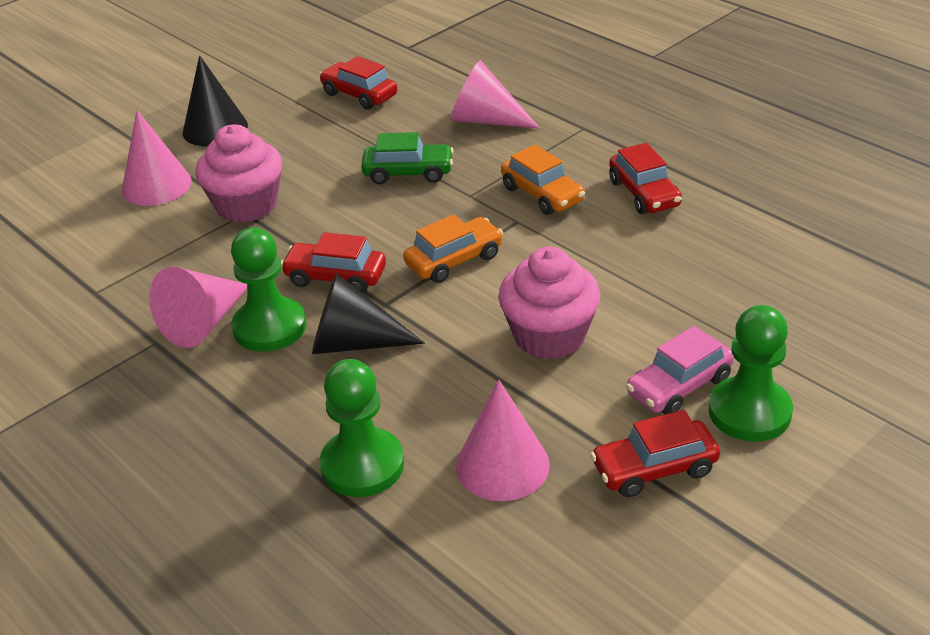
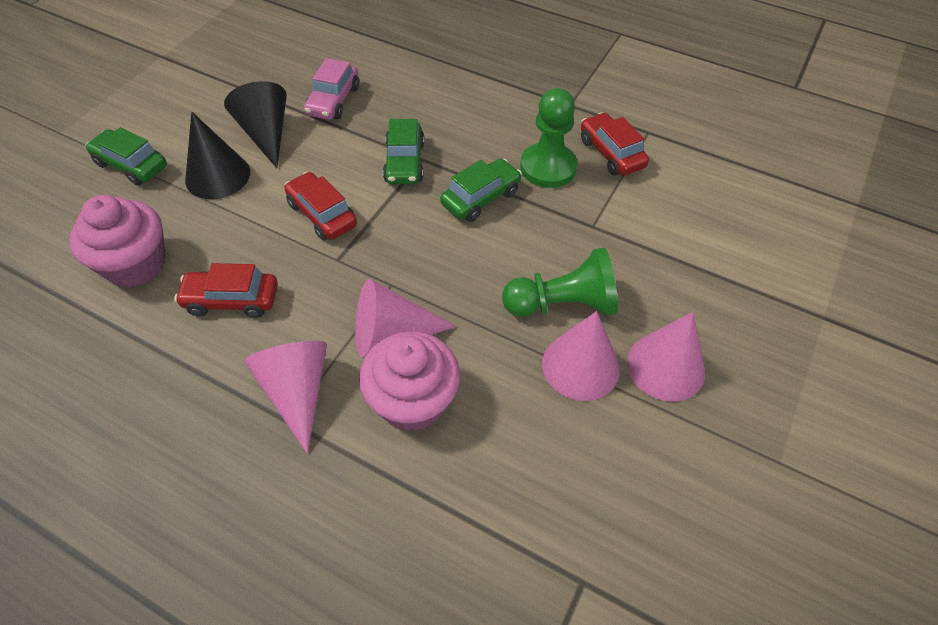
green car: 1 -> 3
green pawn: 3 -> 2
orange car: 2 -> 0
red car: 4 -> 3

